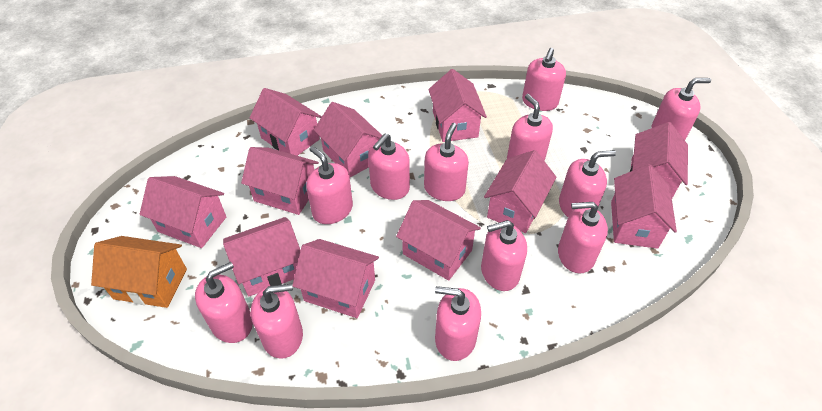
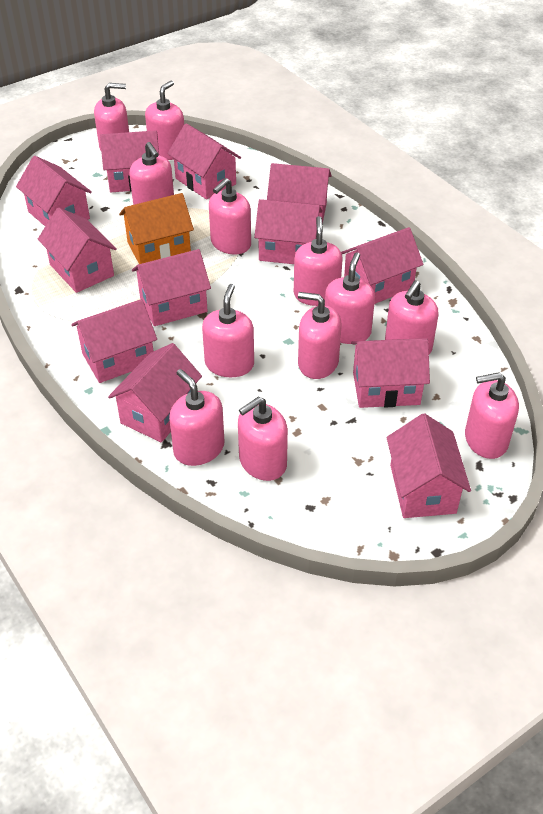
pink house: 11 -> 12

